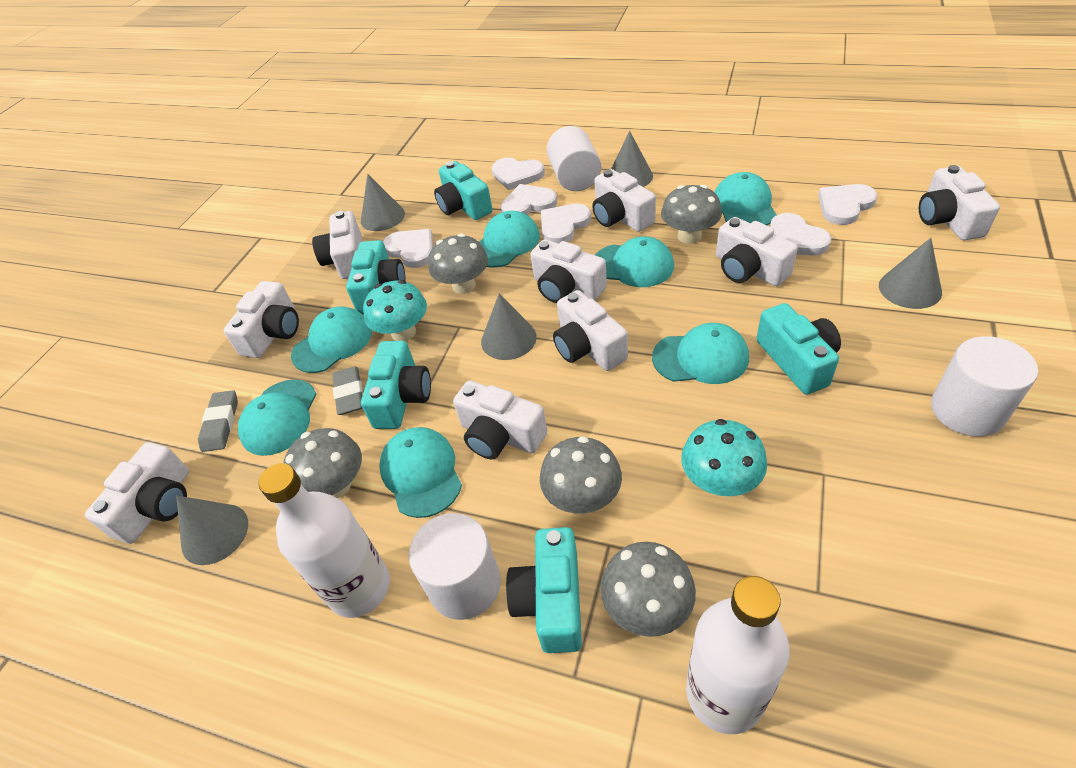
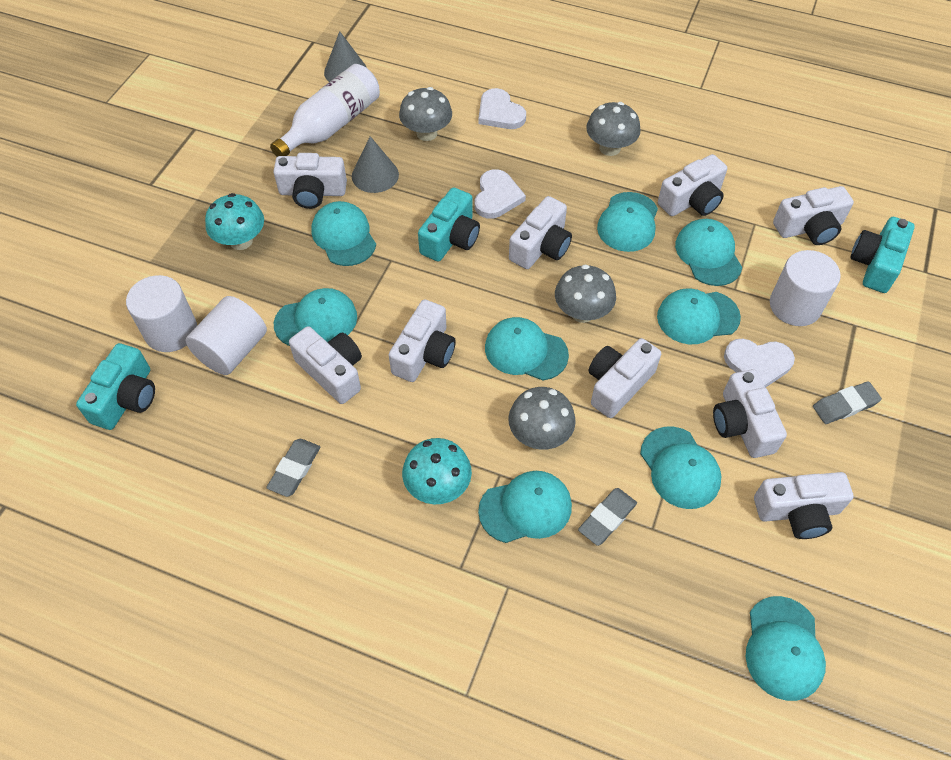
grey cone: 5 -> 2
grey eraser: 2 -> 3
grey mushroom: 5 -> 4
turquoise camera: 5 -> 3
turquoise cap: 7 -> 9
white bottle: 2 -> 1
white heart: 6 -> 3

